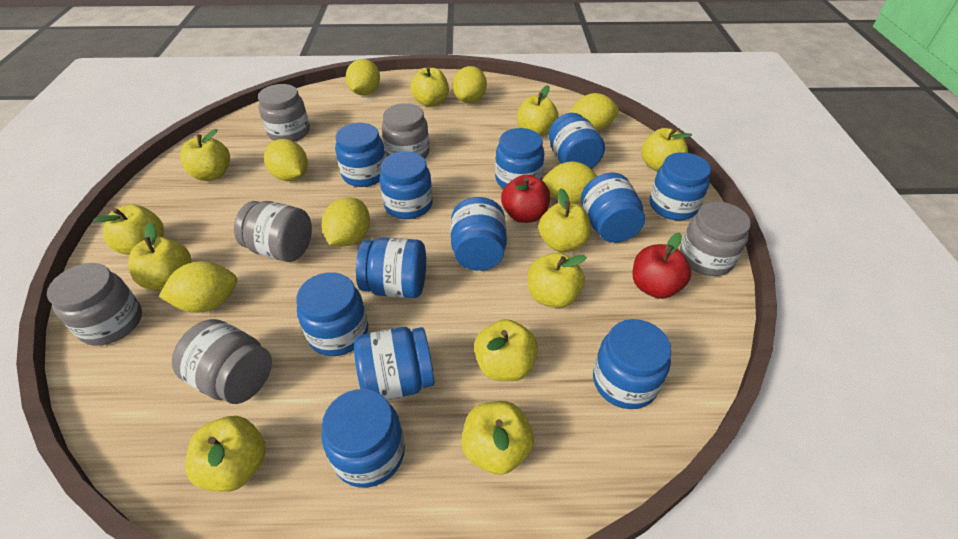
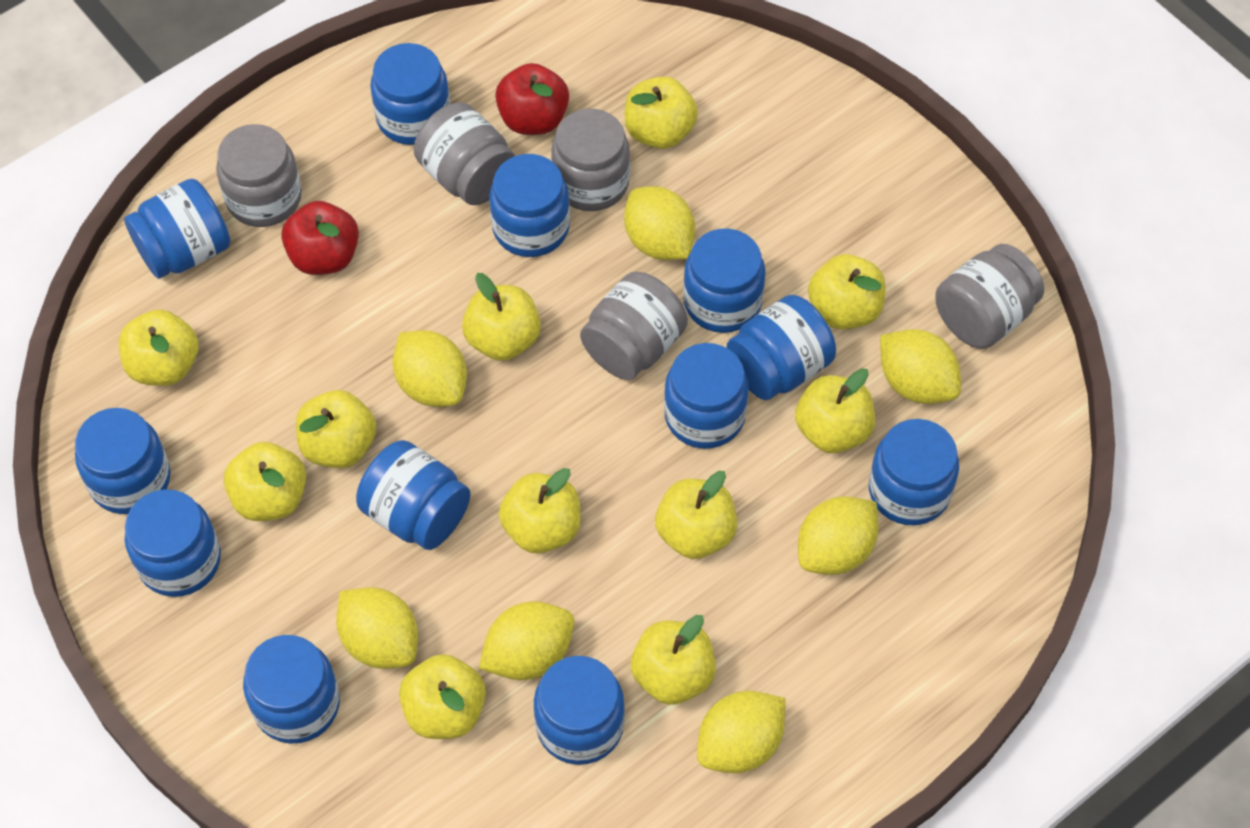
grey jar: 6 -> 5

